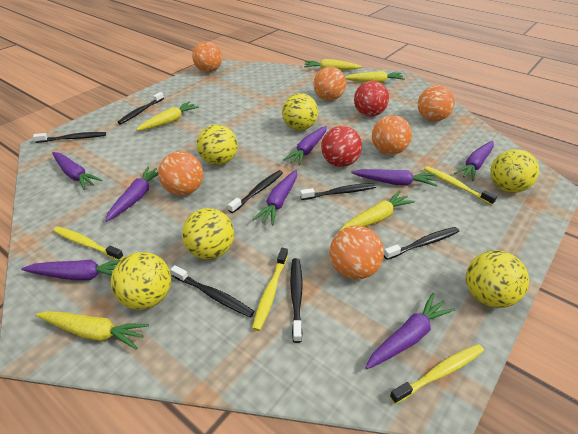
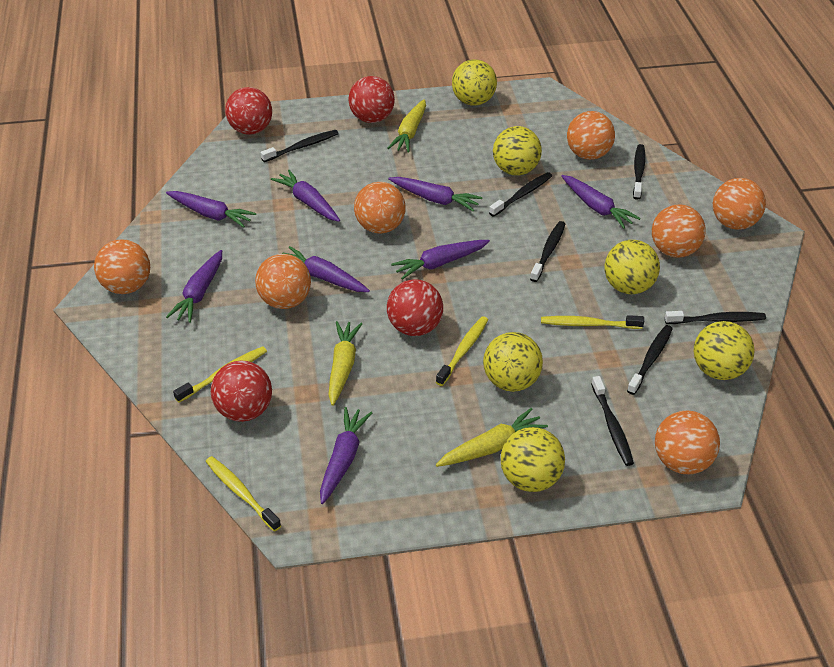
orange ball: 6 -> 7
red ball: 2 -> 4
yellow carrot: 5 -> 3

